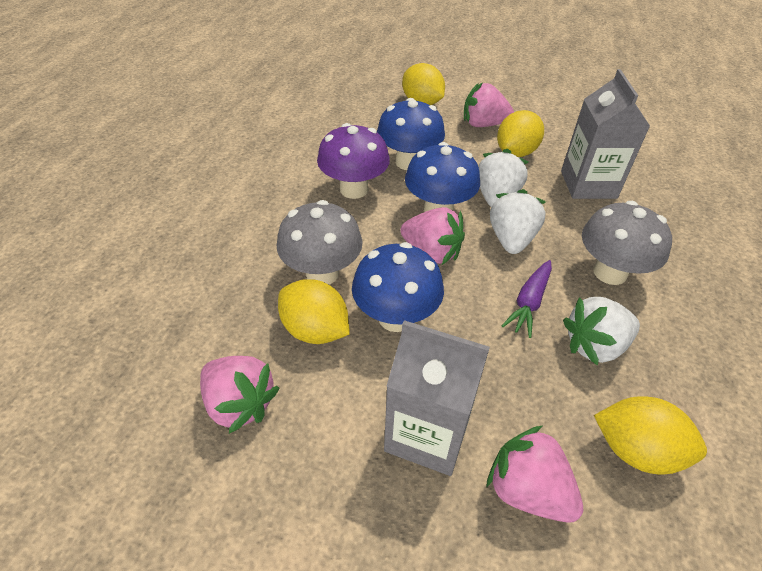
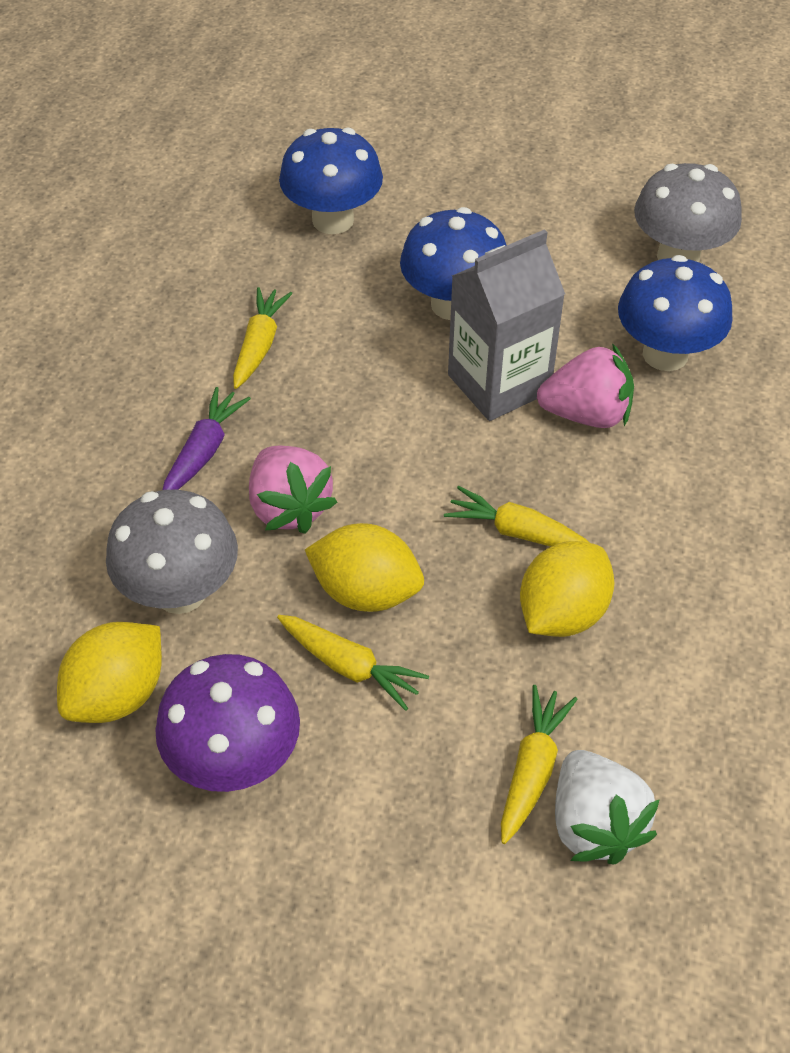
grey carton: 2 -> 1
pink strawberry: 4 -> 2
white strawberry: 3 -> 1
yellow carrot: 0 -> 4
yellow lemon: 4 -> 3

